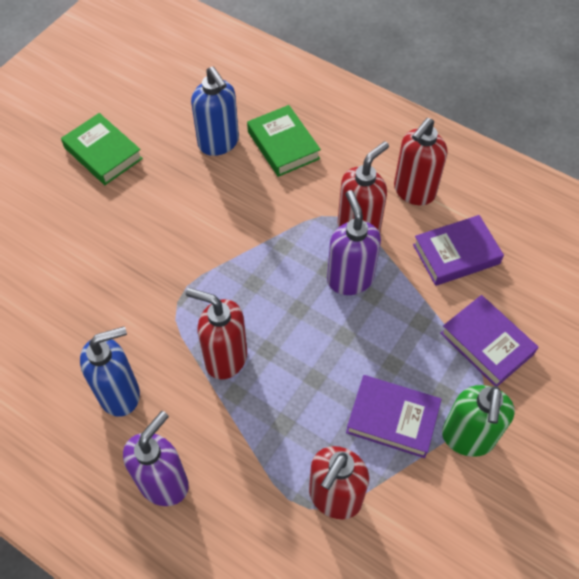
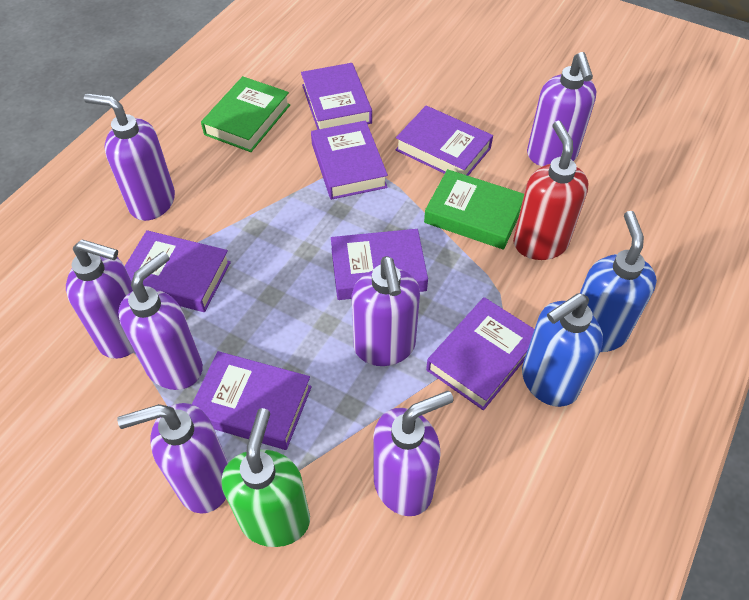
purple book: 3 -> 7
purple soap dispenser: 2 -> 7
red soap dispenser: 4 -> 1

